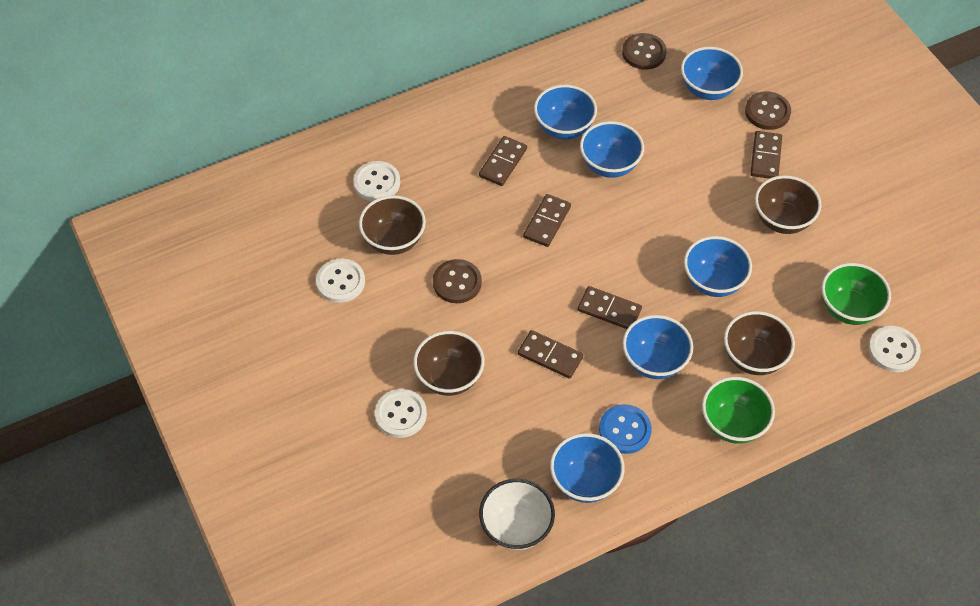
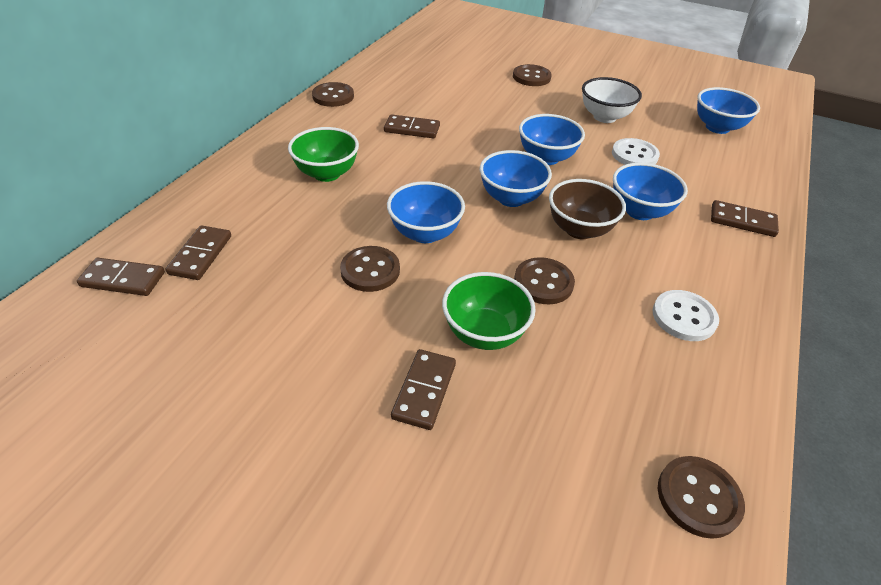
blue bowl: 6 -> 5
blue button: 1 -> 0
brown bowl: 4 -> 1
brown button: 3 -> 5
white button: 4 -> 2

